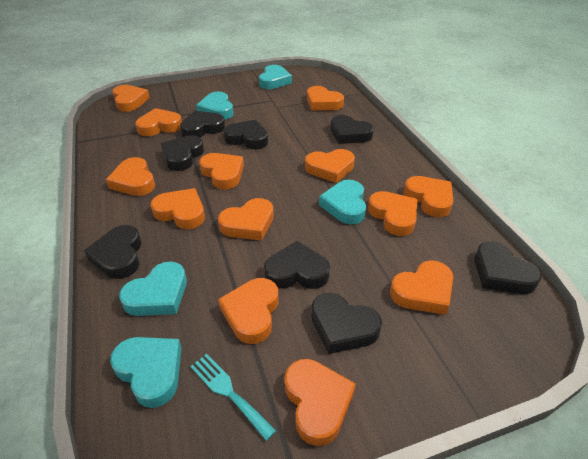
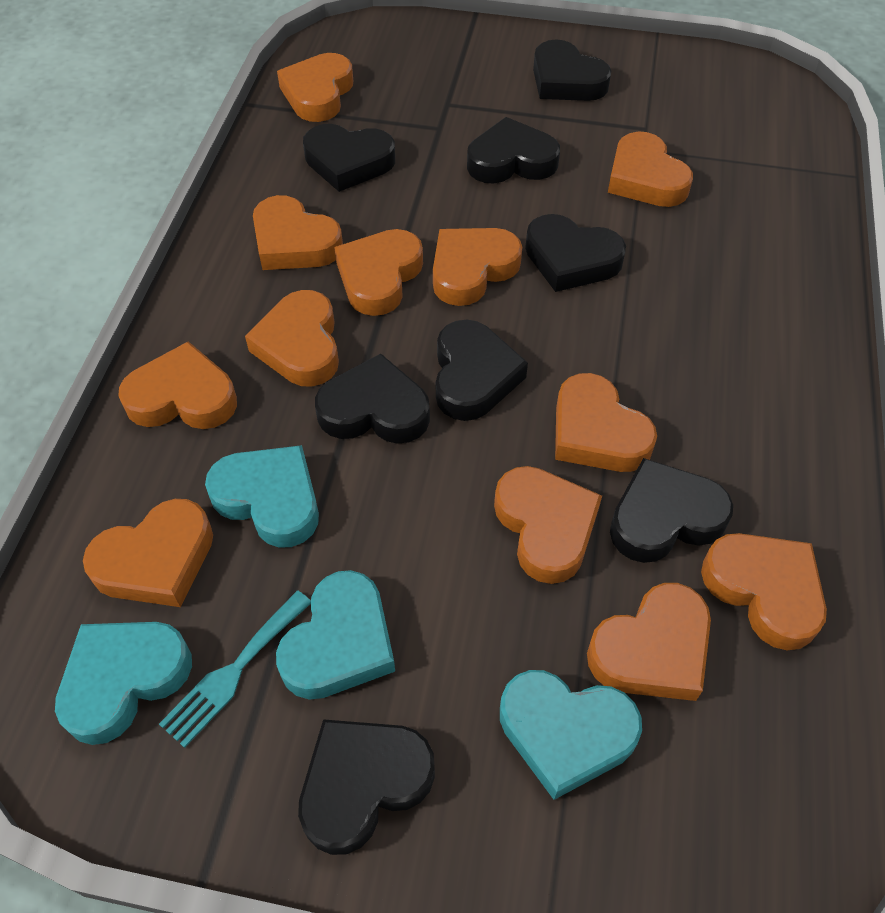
orange heart: 13 -> 12
turquoise heart: 5 -> 4

